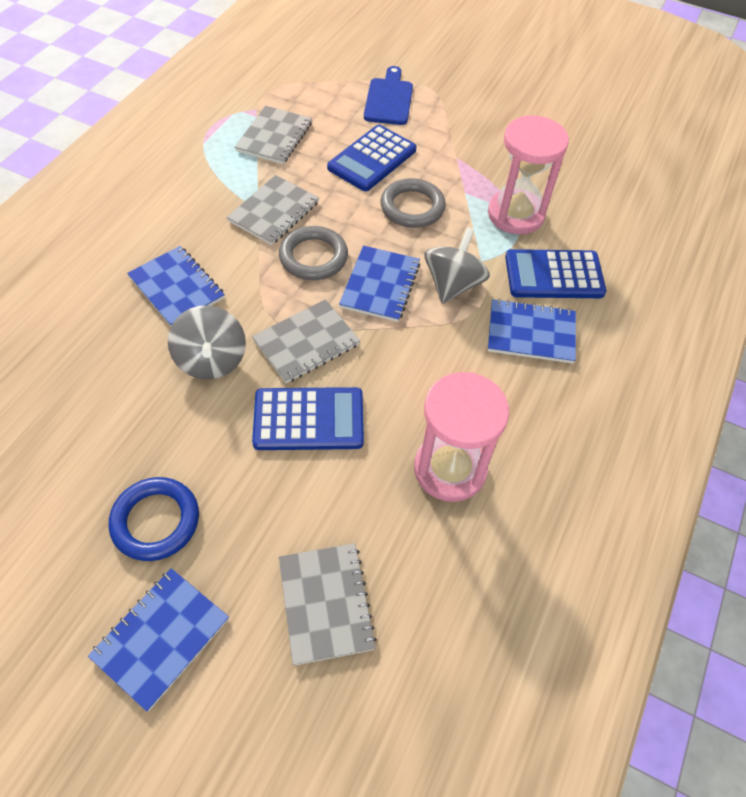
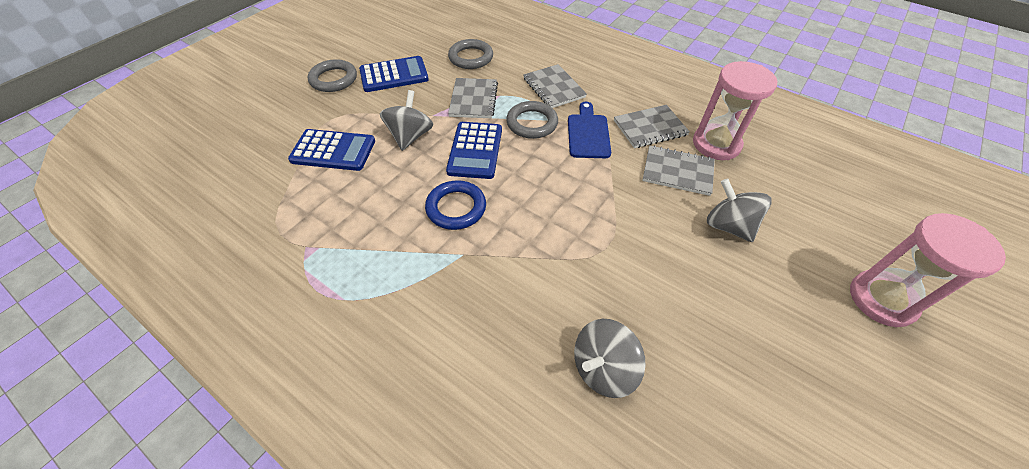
blue notebook: 4 -> 0
grey ring: 2 -> 3
grey spinning top: 2 -> 3

